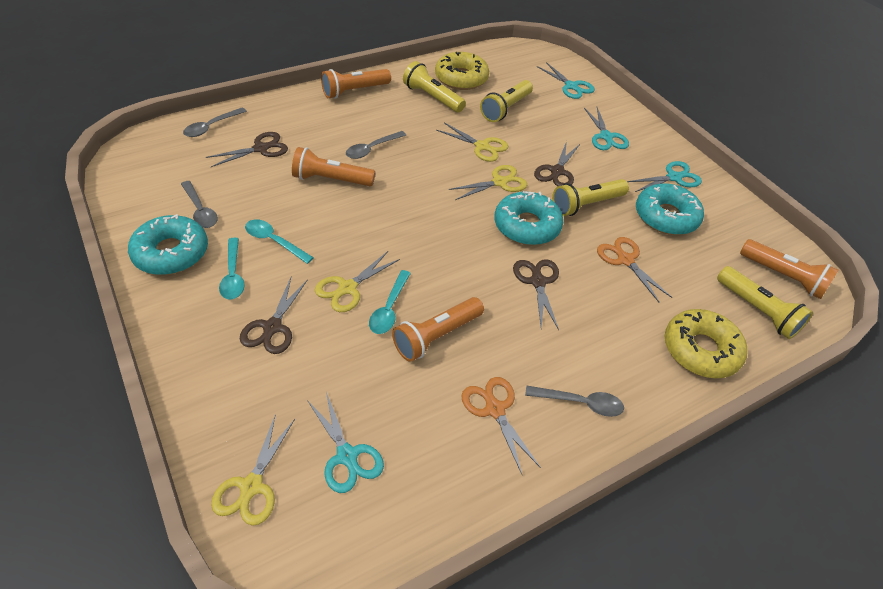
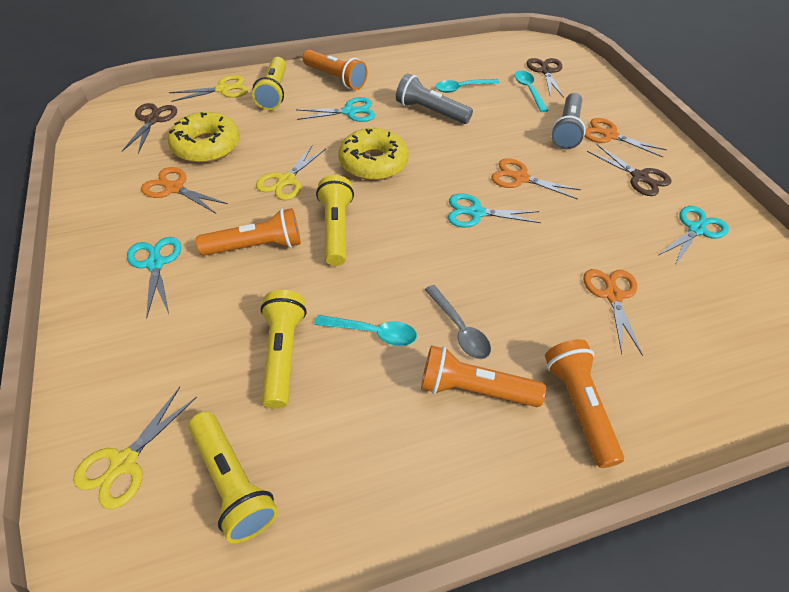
brown scissors: 4 -> 3
grey flashlight: 0 -> 2
grey spoon: 4 -> 1
orange scissors: 2 -> 4
turquoise donut: 3 -> 0
yellow scissors: 4 -> 3

